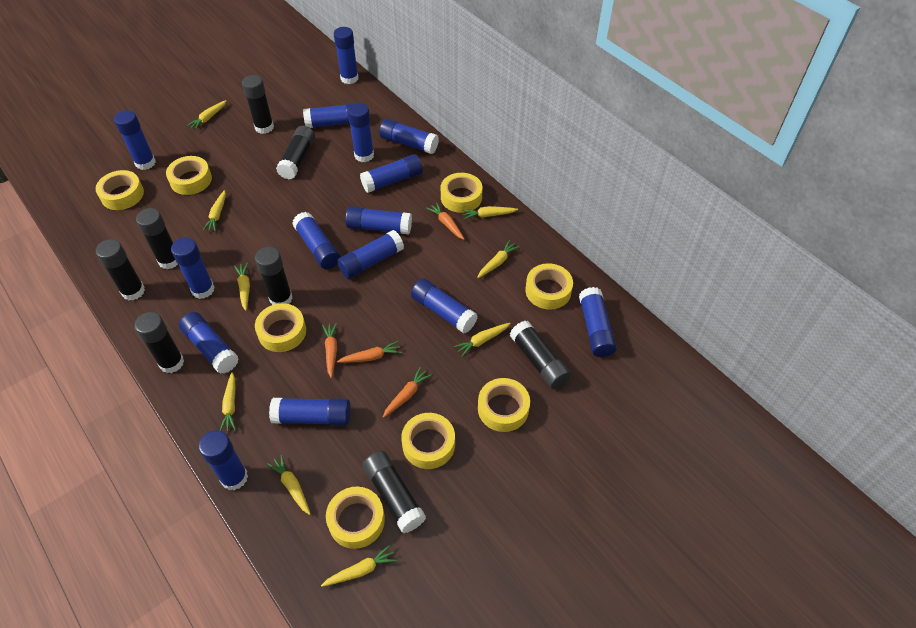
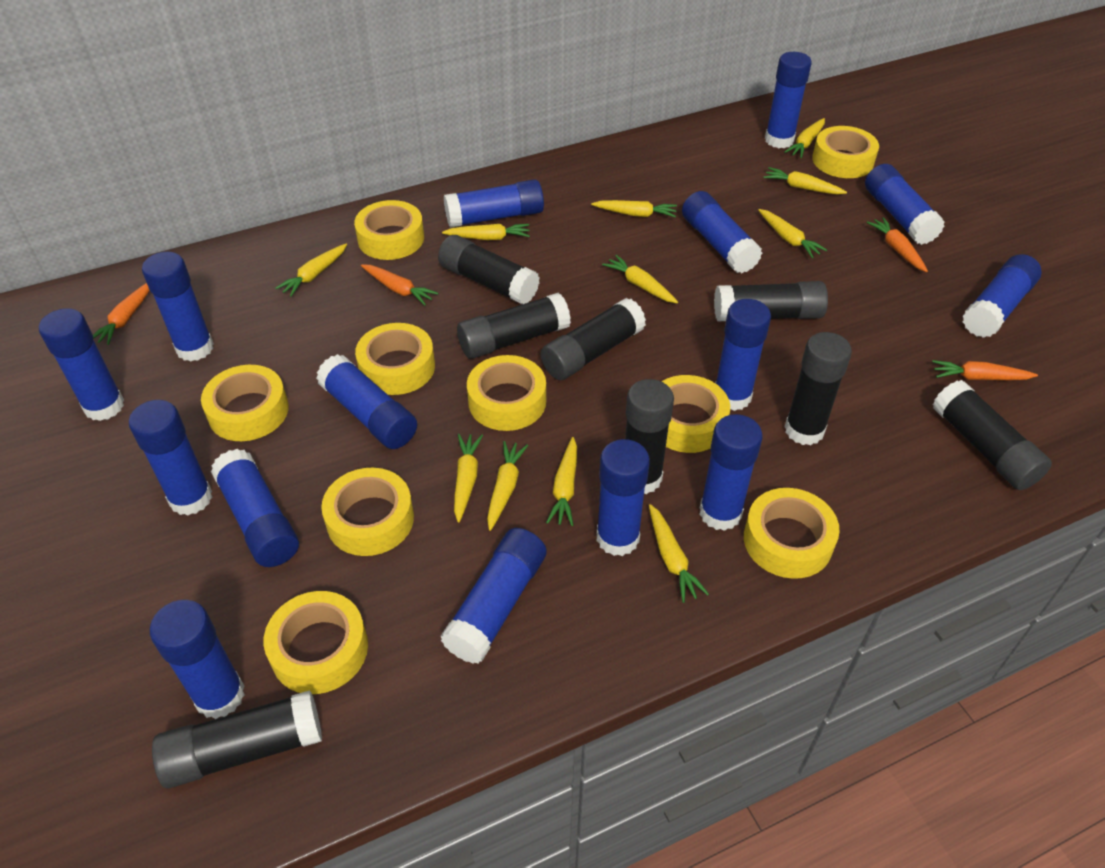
yellow carrot: 9 -> 11
yellow tape: 8 -> 9

